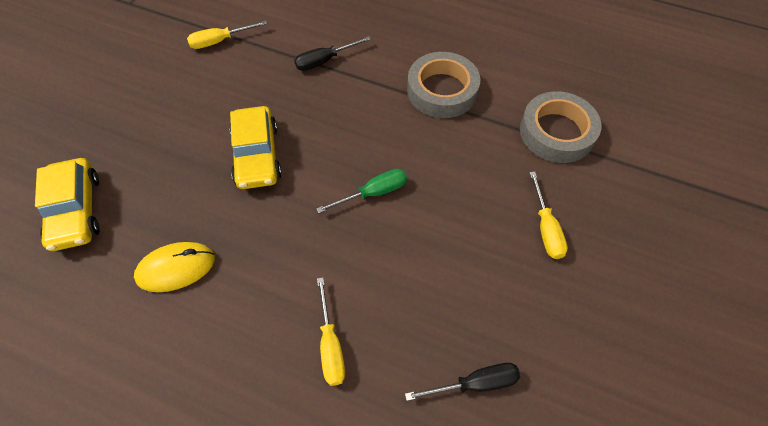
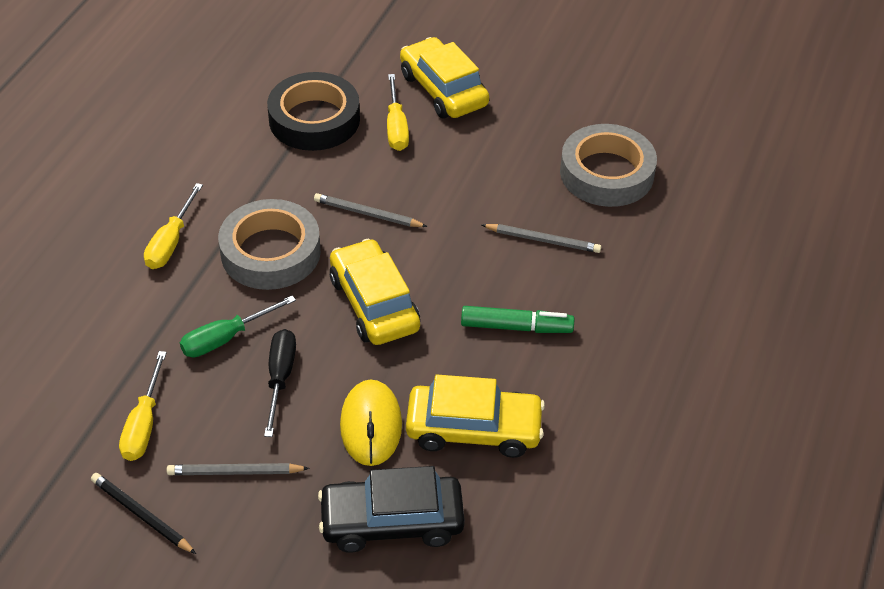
black car: 0 -> 1
black pencil: 0 -> 1
black screwdriver: 2 -> 1
black tape: 0 -> 1
green marker: 0 -> 1
grey pencil: 0 -> 3
yellow car: 2 -> 3

